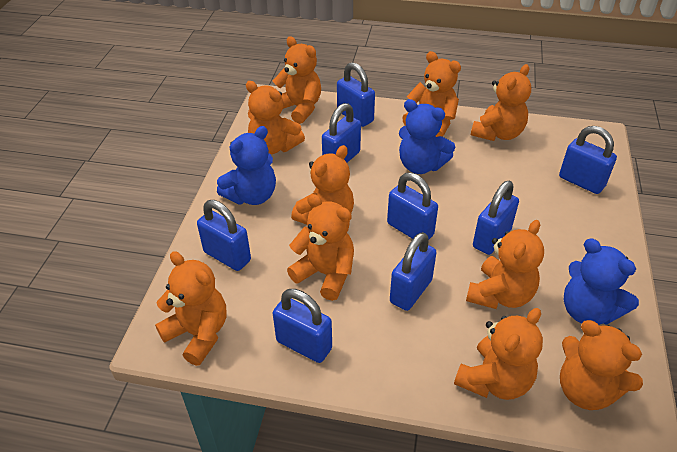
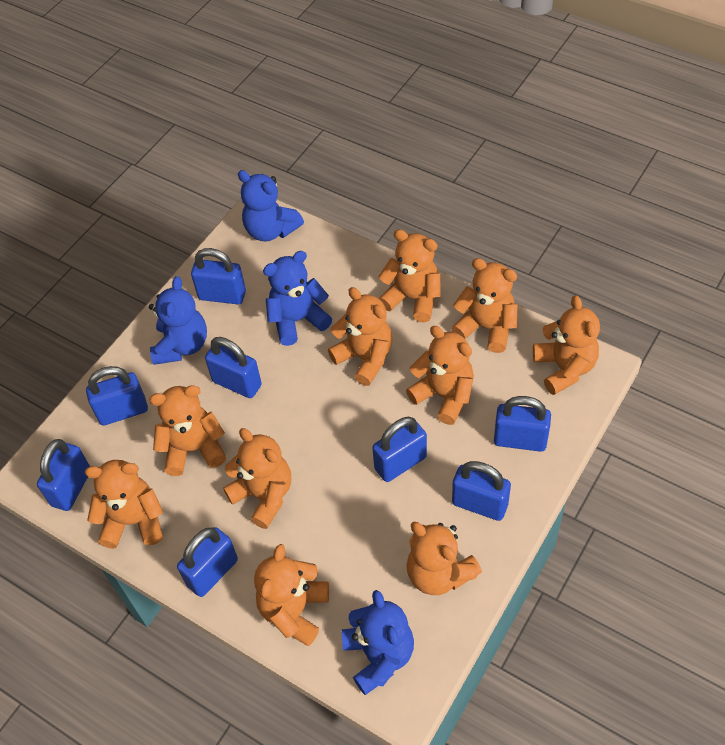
blue teddy bear: 3 -> 4

